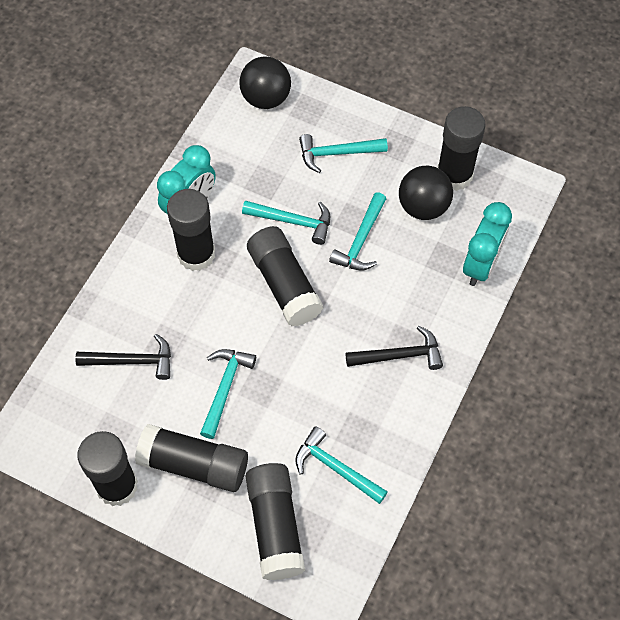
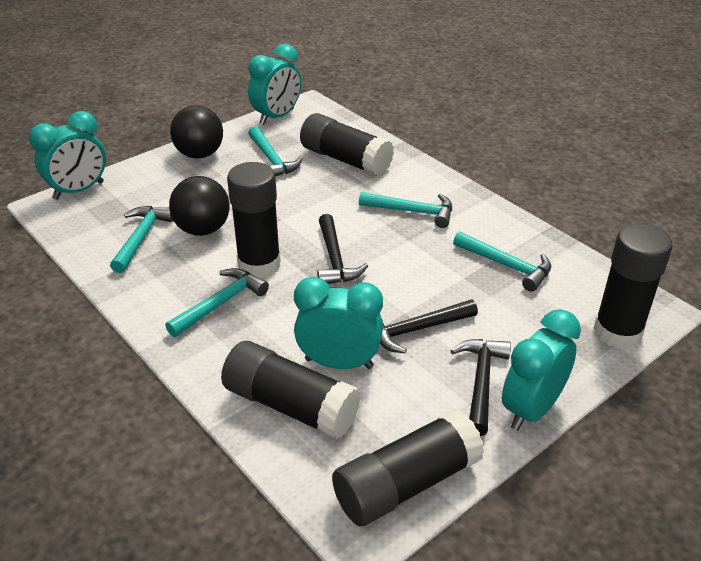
black glue stick: 6 -> 5
black hammer: 2 -> 3
turquoise clock: 2 -> 4

